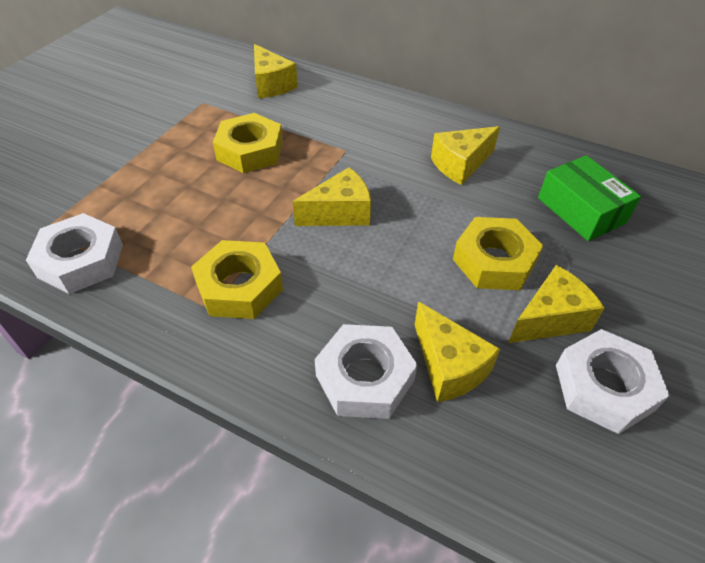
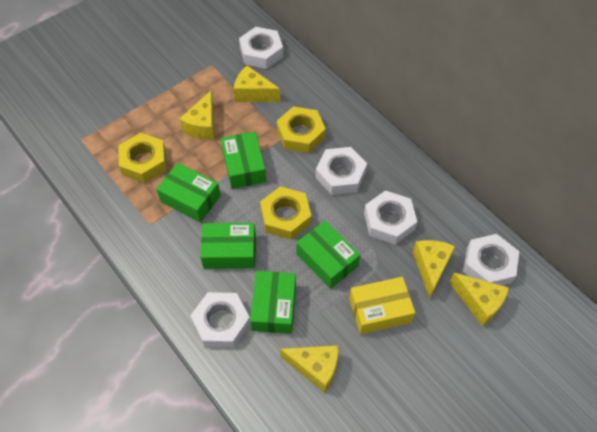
green box: 1 -> 5
white nut: 3 -> 5
yellow box: 0 -> 1

